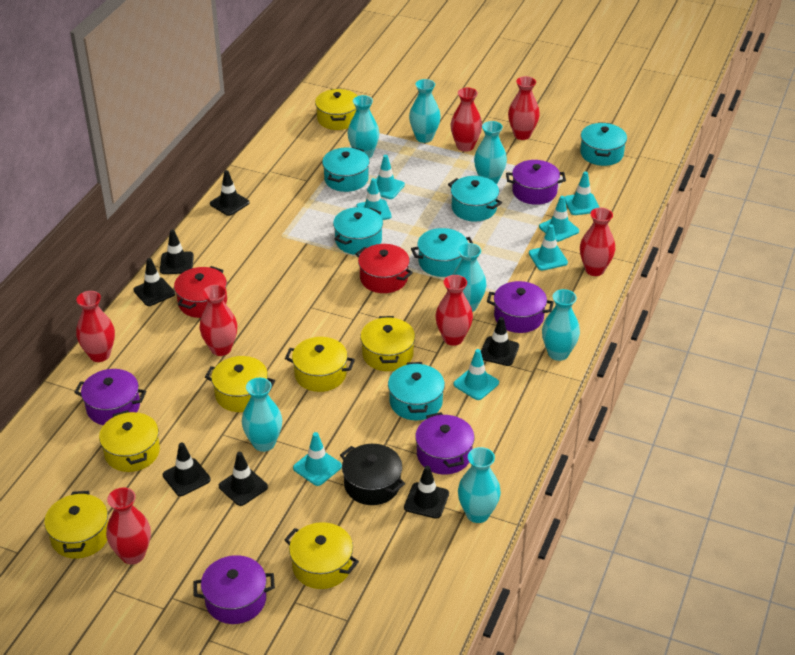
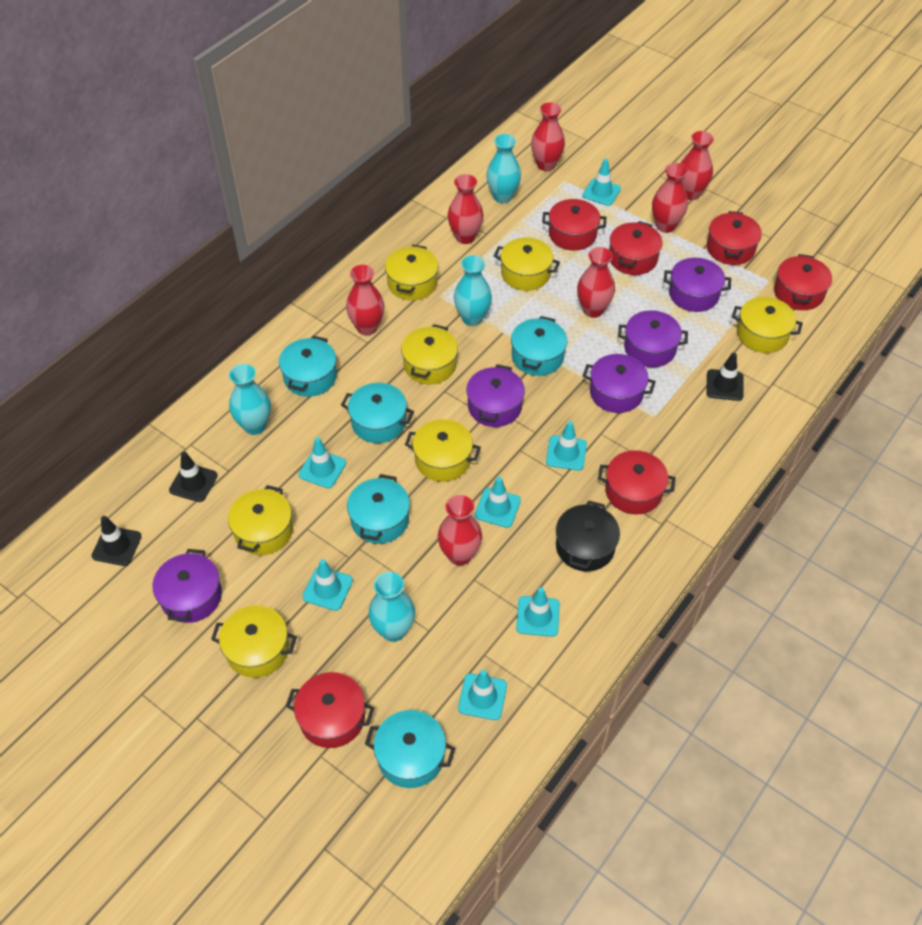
black traffic cone: 7 -> 3
red pot: 2 -> 6
turquoise pot: 6 -> 5
turquoise vase: 7 -> 4

